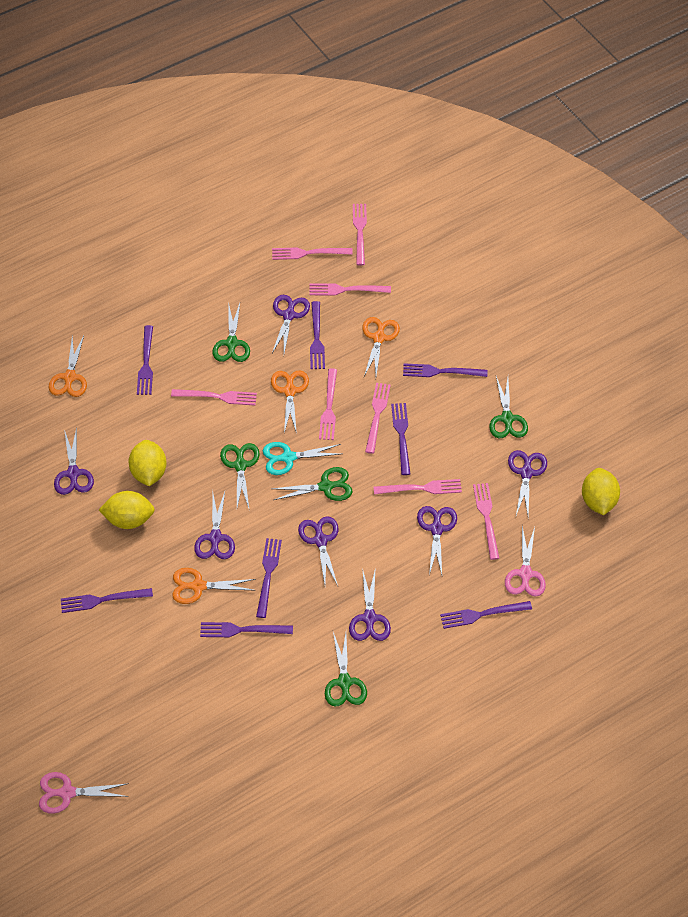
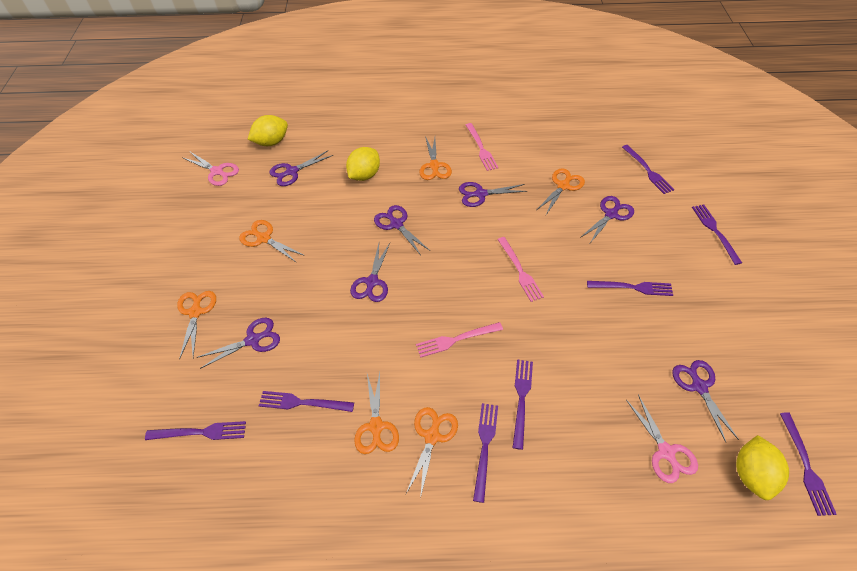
green scissors: 5 -> 0
orange scissors: 4 -> 6
pink fork: 8 -> 3
turquoise scissors: 1 -> 0

